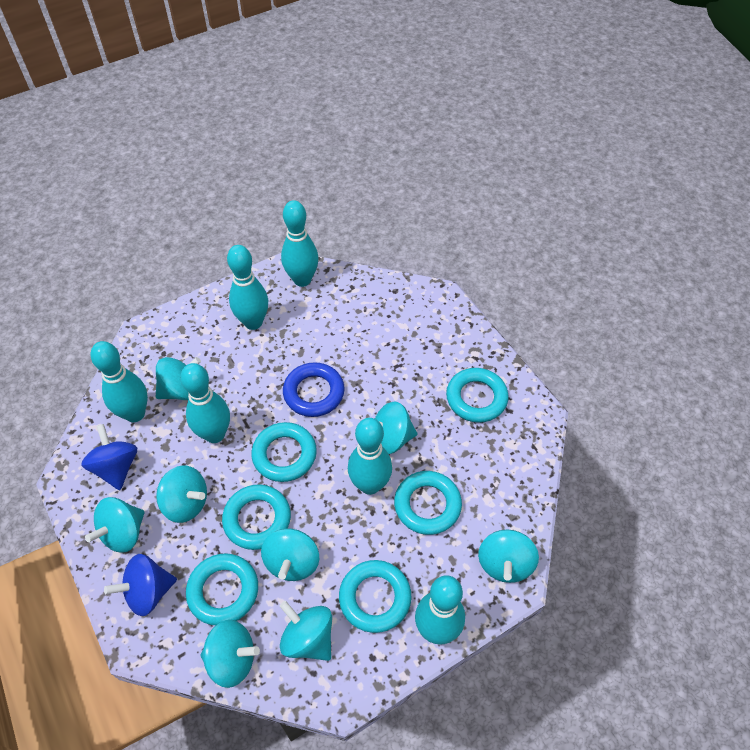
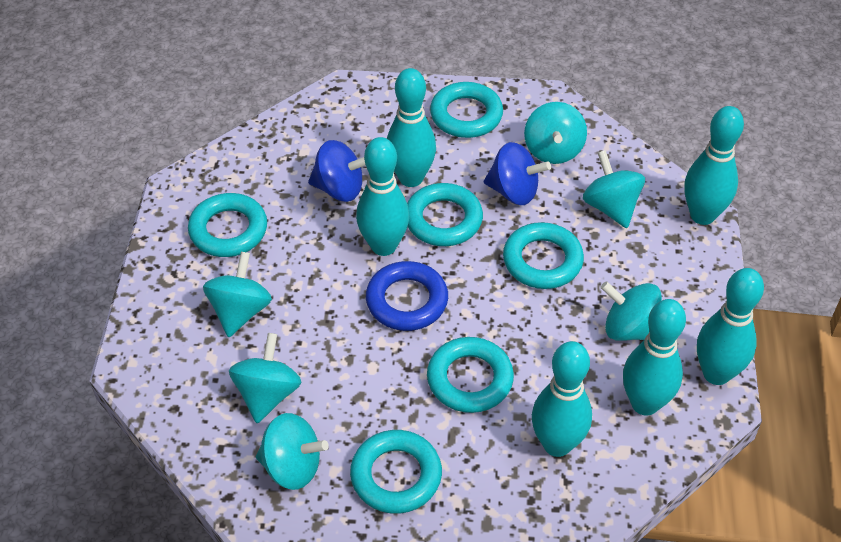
turquoise spinning top: 8 -> 6

